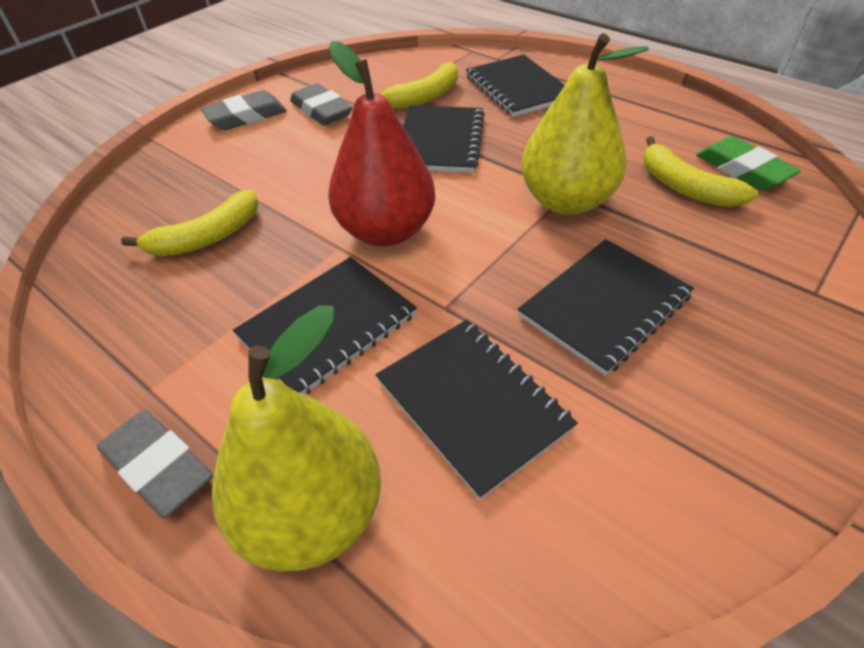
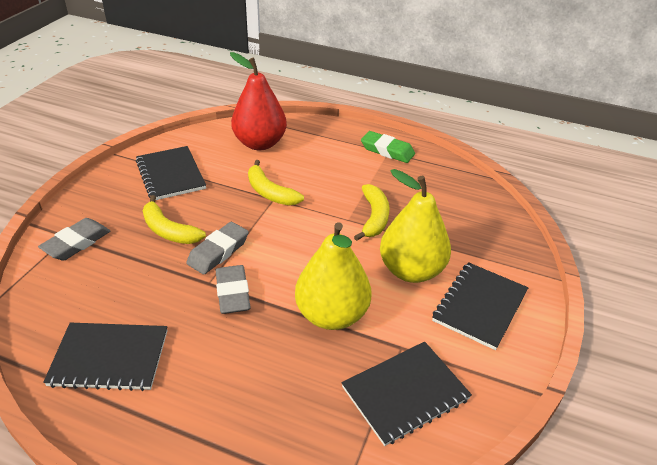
black notebook: 5 -> 4

